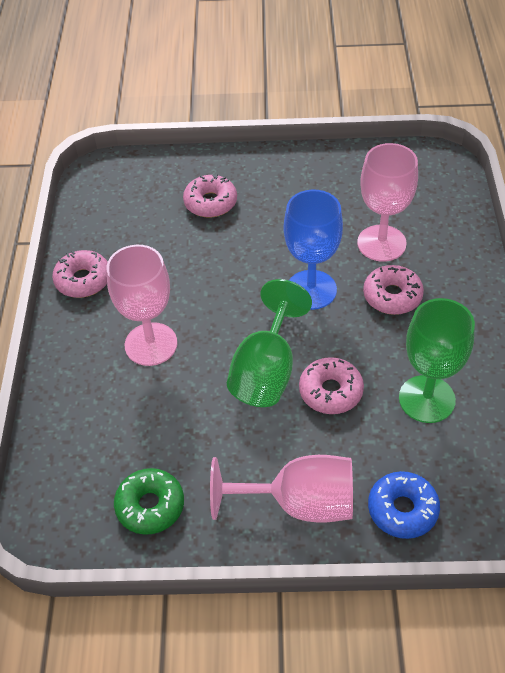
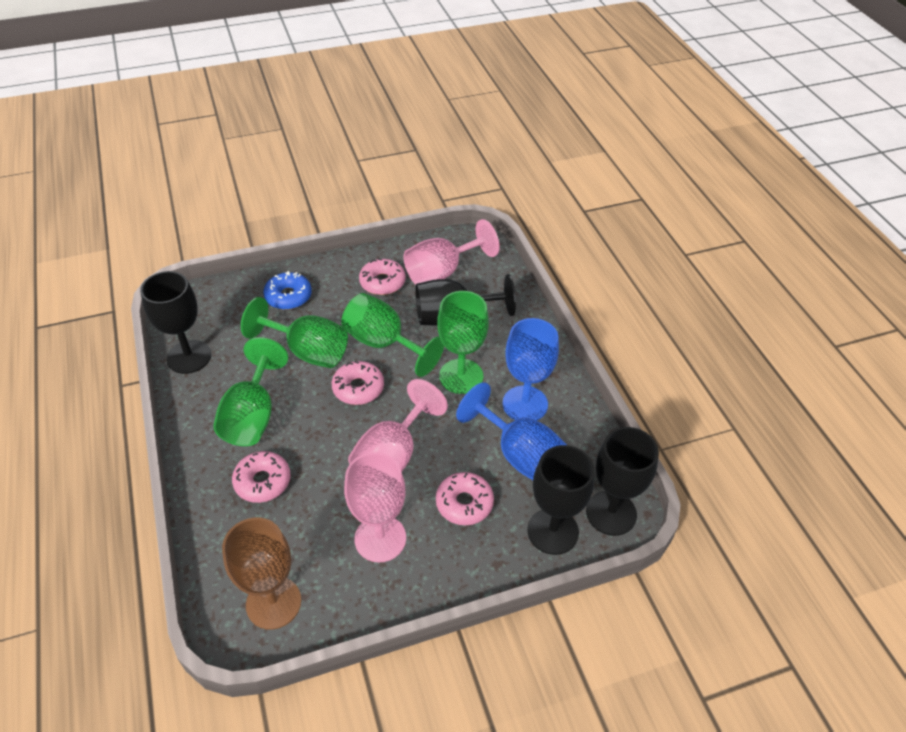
black goblet: 0 -> 4
blue goblet: 1 -> 2
brown goblet: 0 -> 1
green donut: 1 -> 0
green goblet: 2 -> 4

